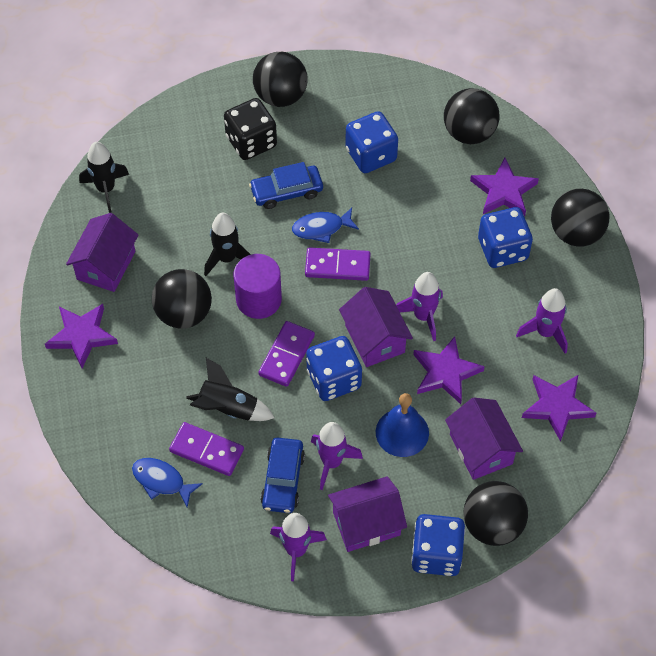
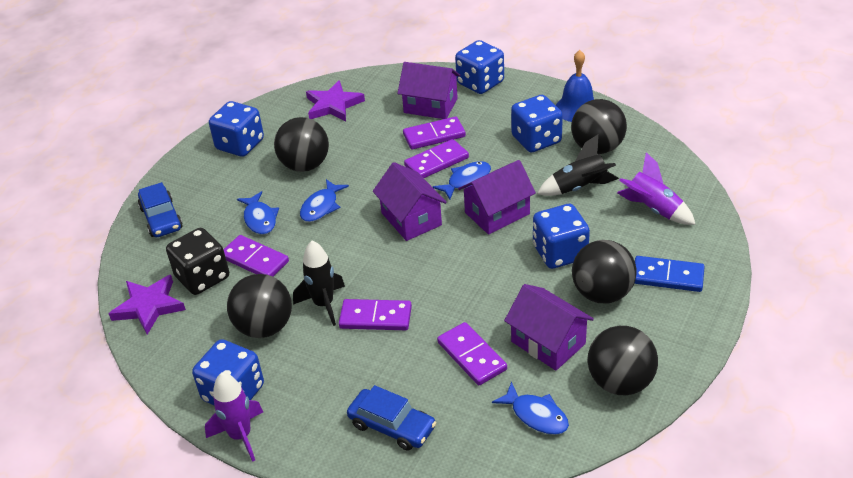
black rocket: 3 -> 2
blue dice: 4 -> 5
blue domino: 0 -> 1
blue fish: 2 -> 4
purple cylinder: 1 -> 0
purple domino: 3 -> 5
purple rocket: 4 -> 2
purple star: 4 -> 2

